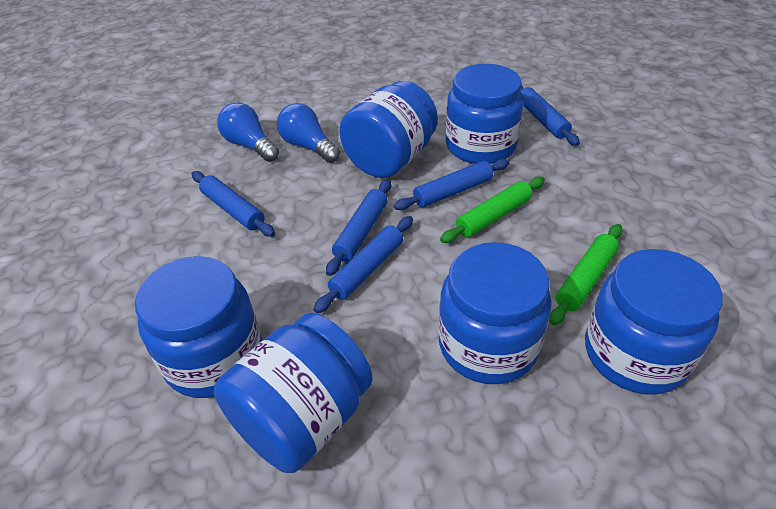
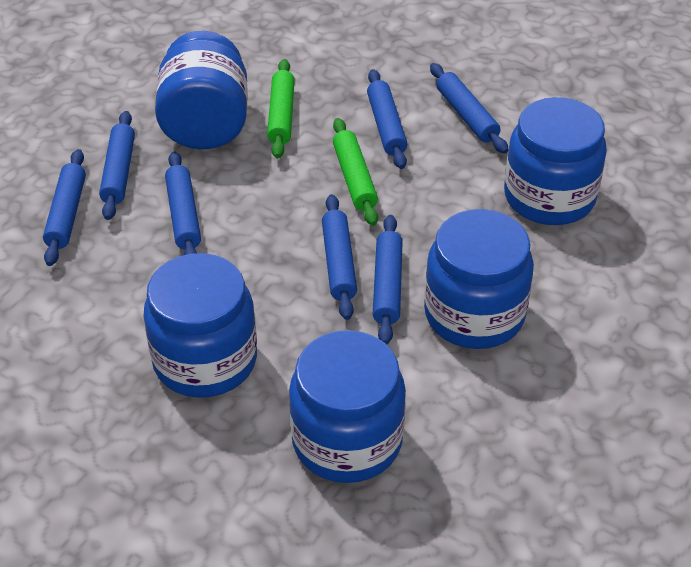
blue jar: 6 -> 5
blue light bulb: 2 -> 0
blue rolling pin: 5 -> 7

